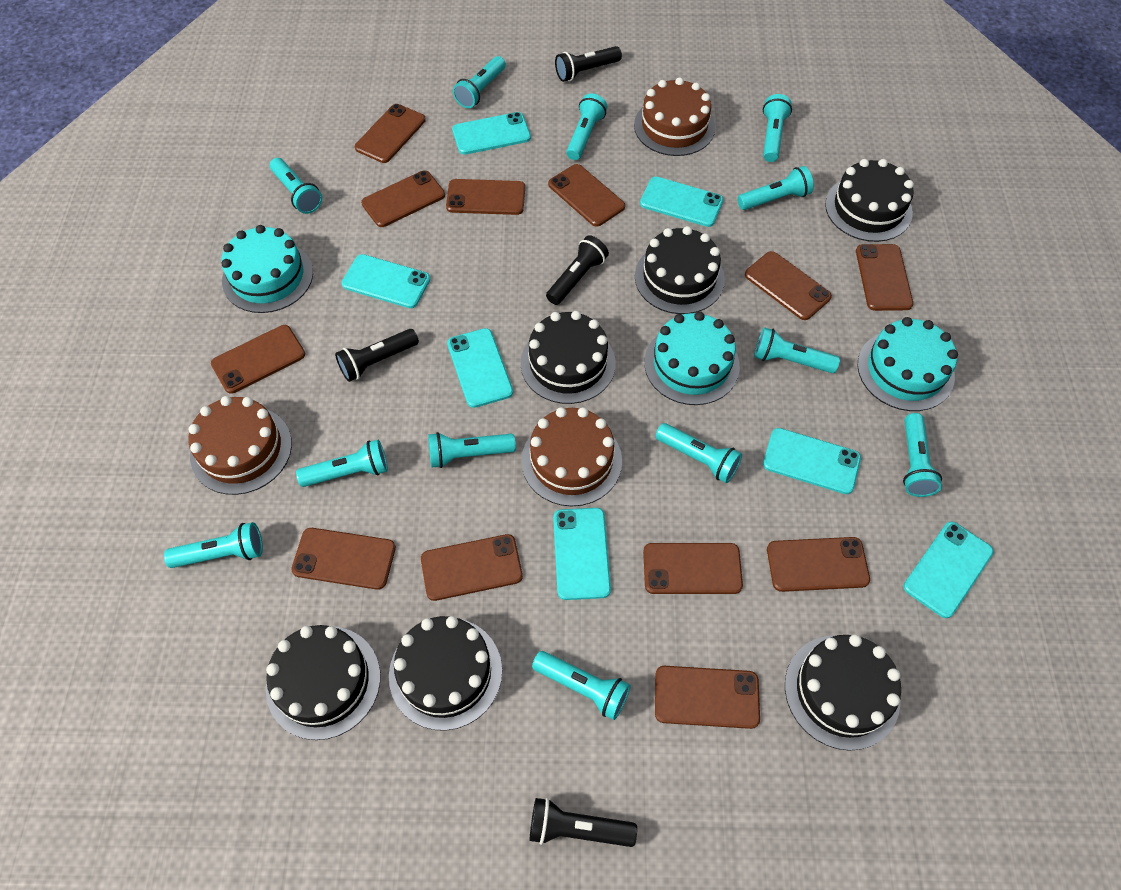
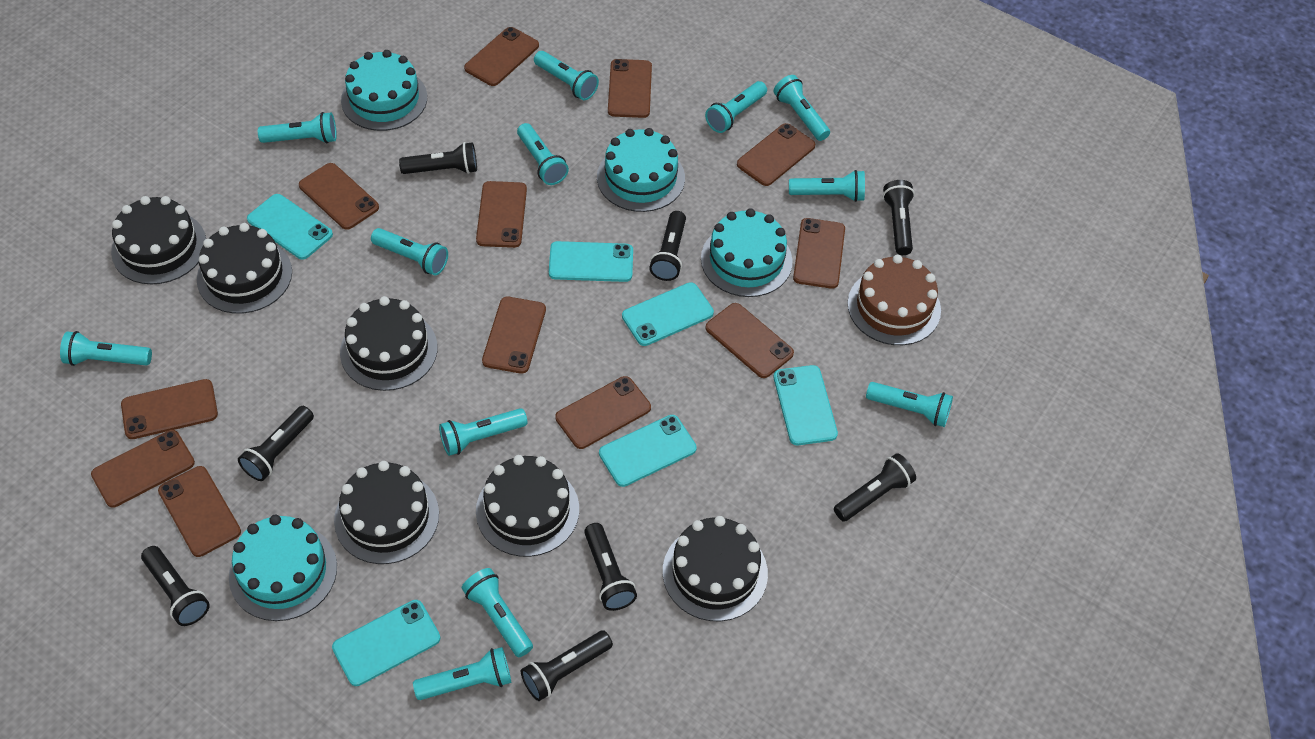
black flashlight: 4 -> 8
brown cake: 3 -> 1
turquoise cake: 3 -> 4
turquoise phone: 7 -> 6

